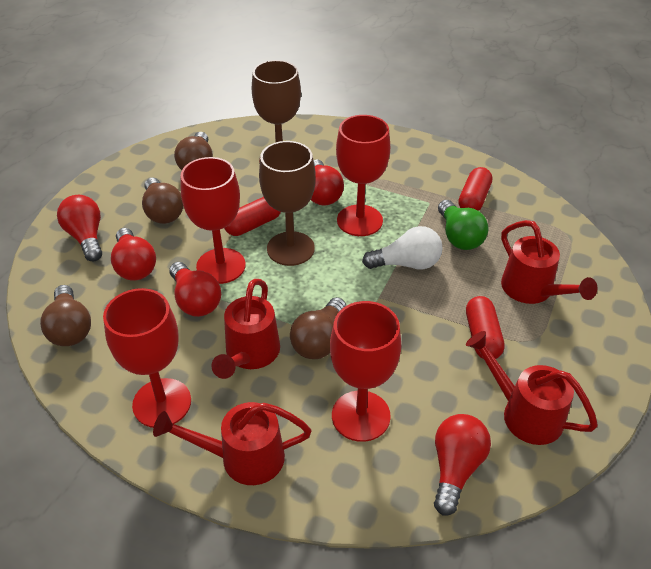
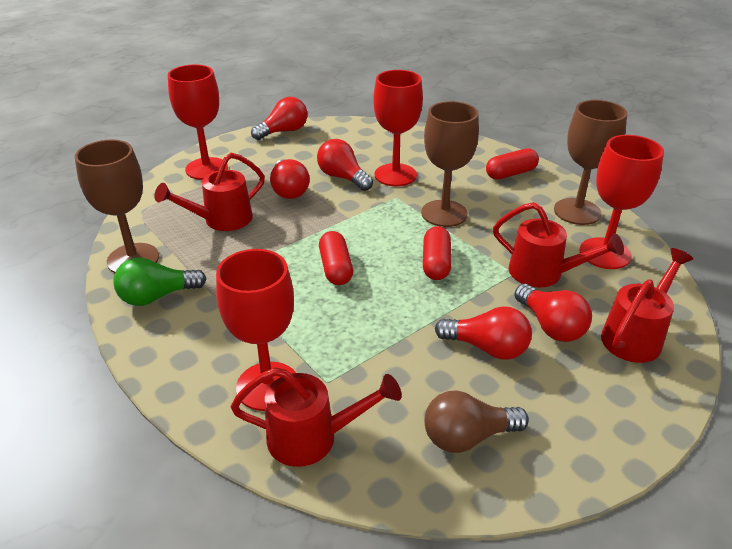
brown goblet: 2 -> 3
brown light bulb: 4 -> 1
white light bulb: 1 -> 0

